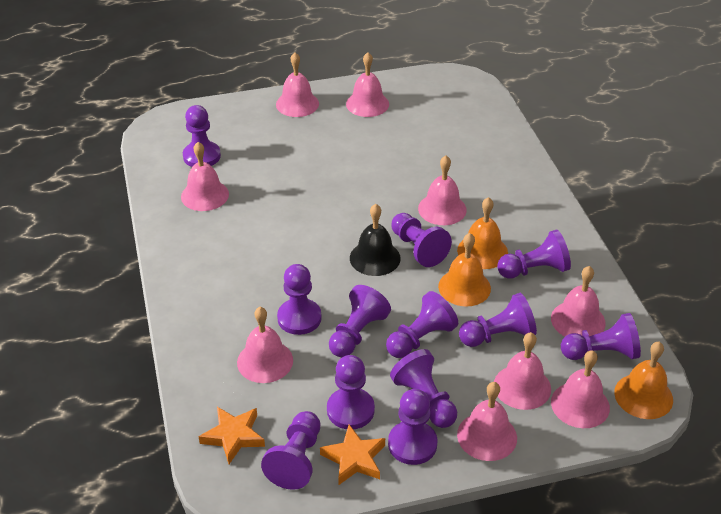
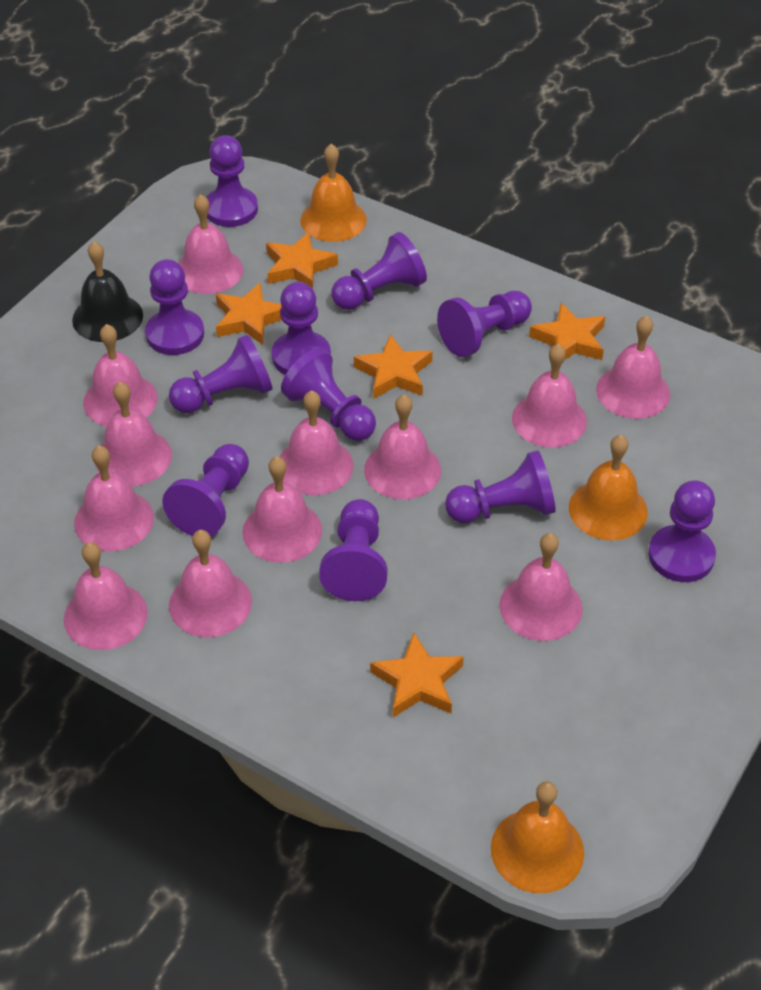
orange star: 2 -> 5
pink bell: 9 -> 12
purple pawn: 12 -> 11

